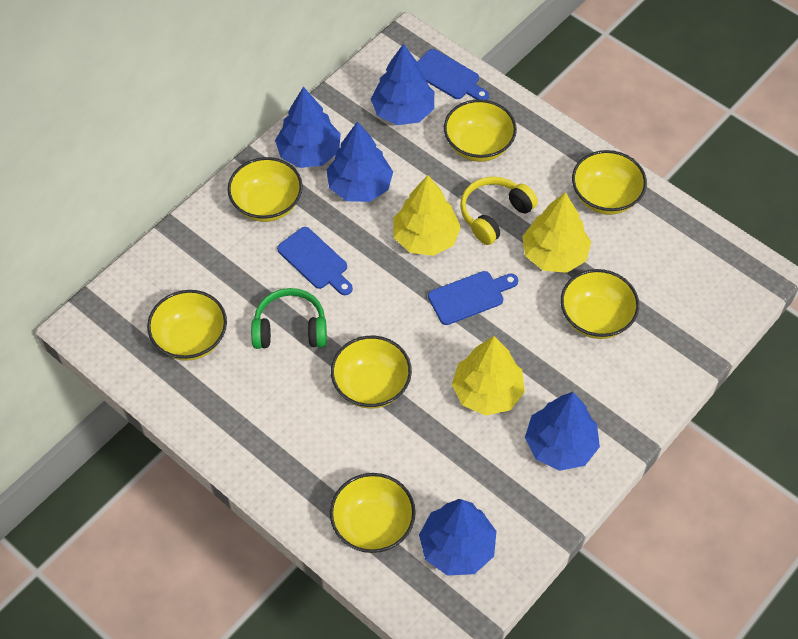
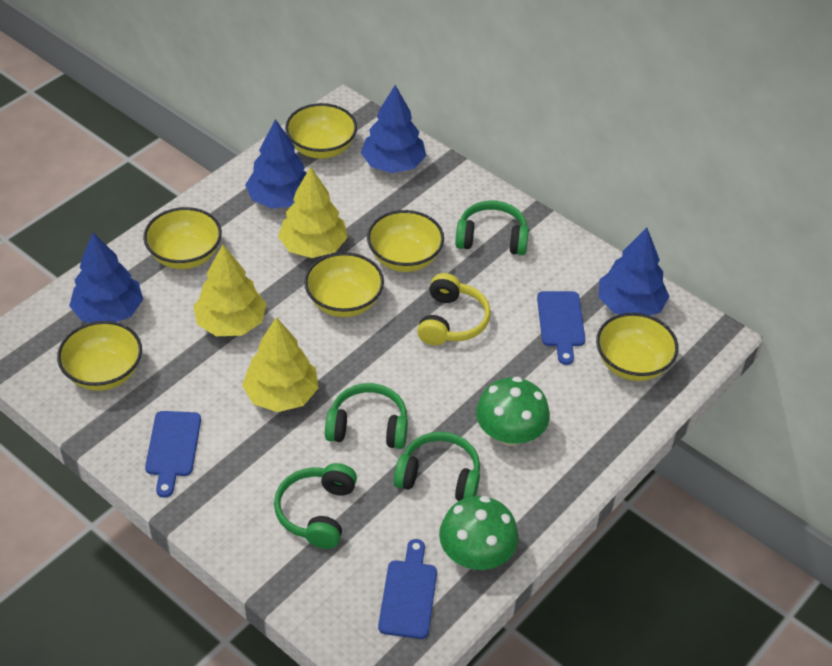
blue tree: 5 -> 4
green headphones: 1 -> 4
green mushroom: 0 -> 2
yellow bowl: 7 -> 6

